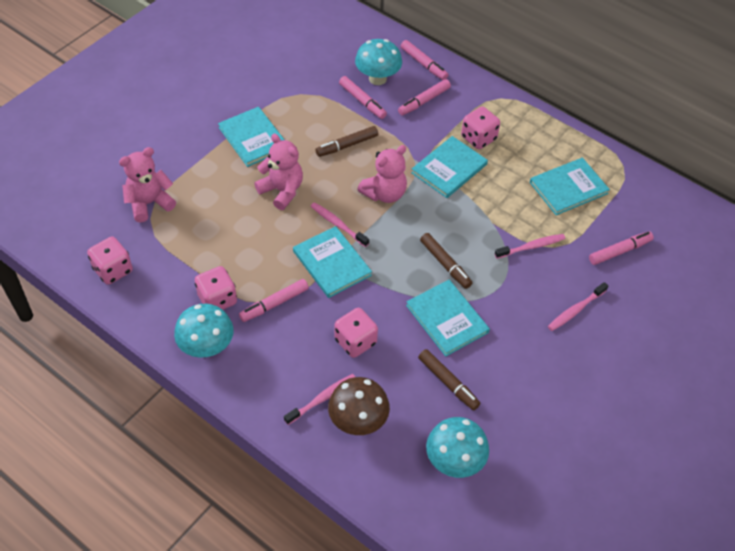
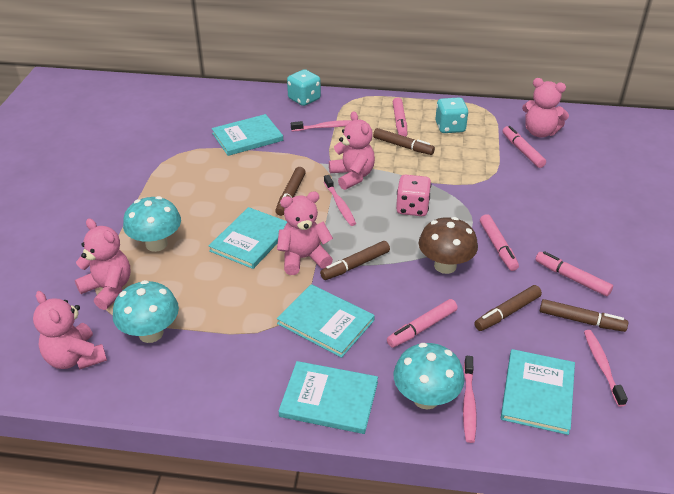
brown marker: 3 -> 5
pink dice: 4 -> 1
pink teddy bear: 3 -> 5
turquoise dice: 0 -> 2

